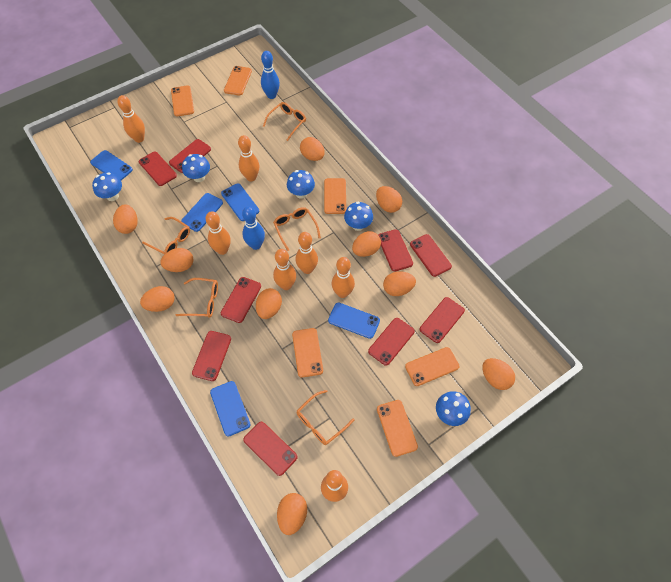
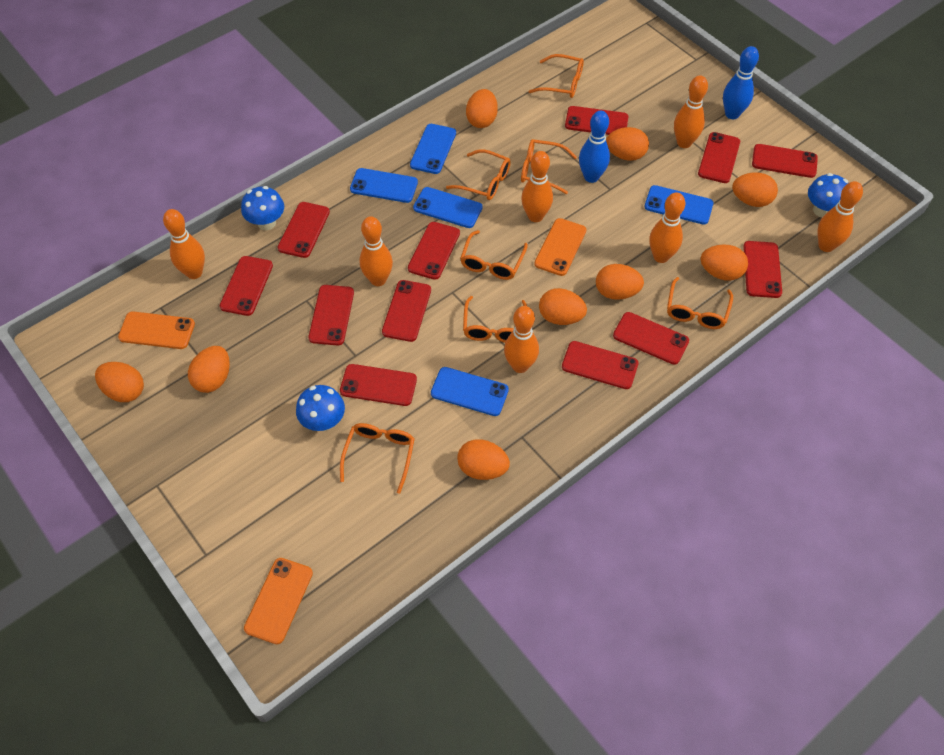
blue mushroom: 5 -> 3
orange egg: 10 -> 9
orange glasses: 5 -> 7
orange phone: 6 -> 3
red phone: 9 -> 12

